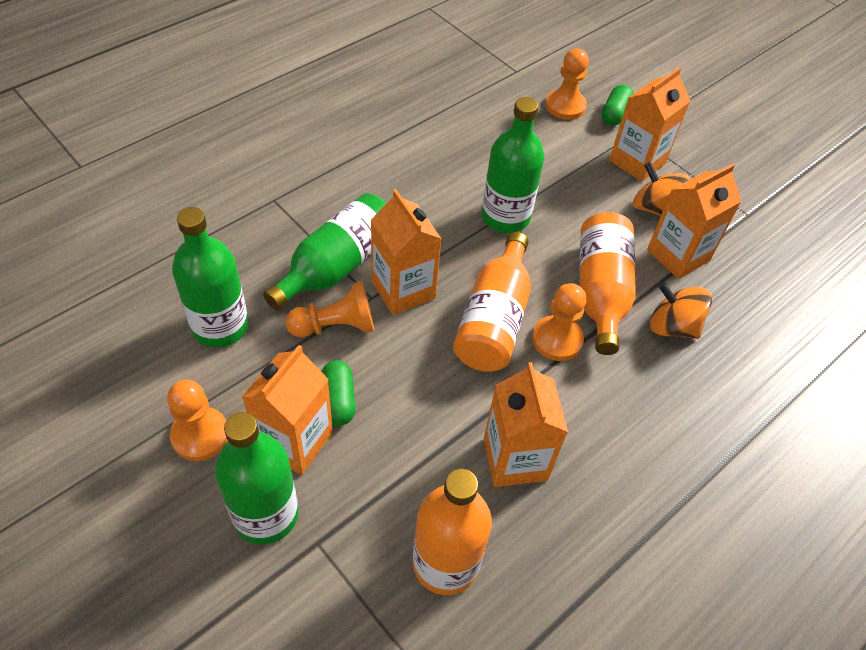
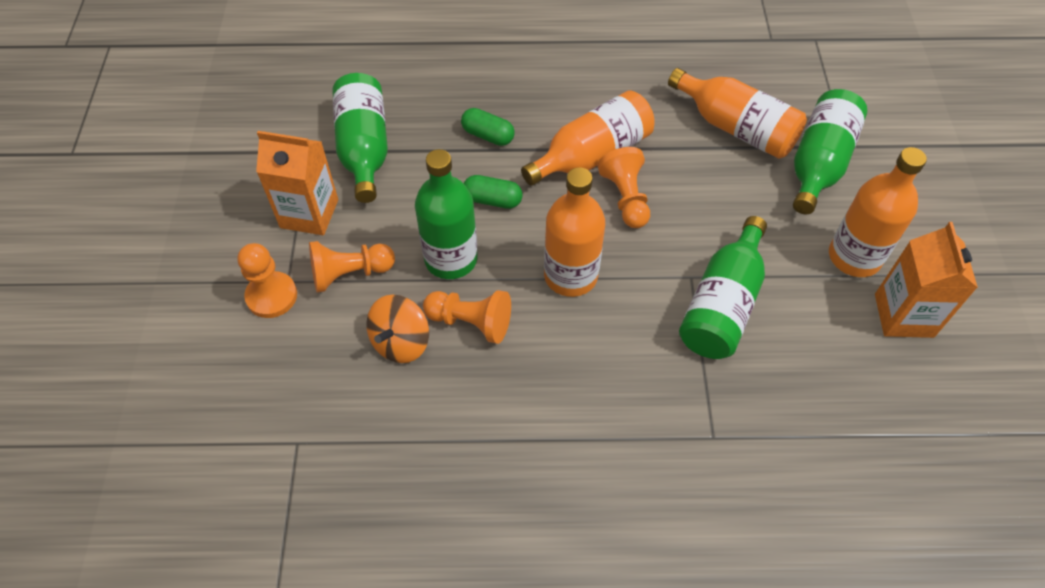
orange bottle: 3 -> 4
orange carton: 5 -> 2
orange spinning top: 2 -> 1

